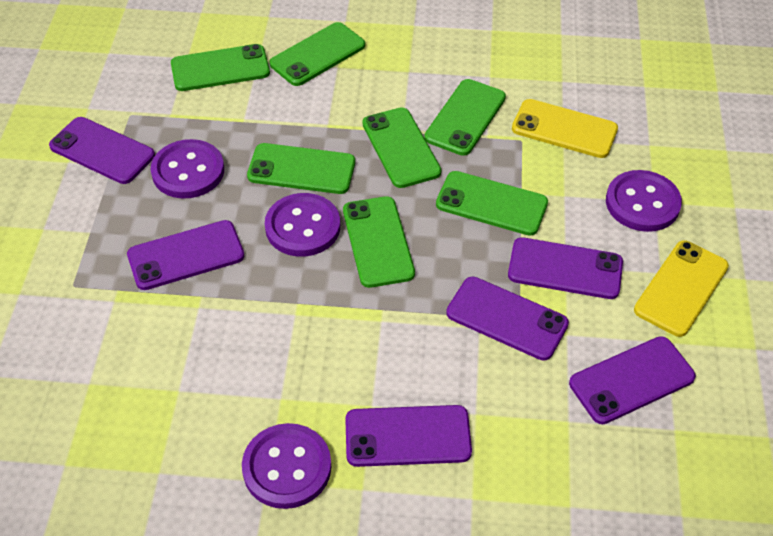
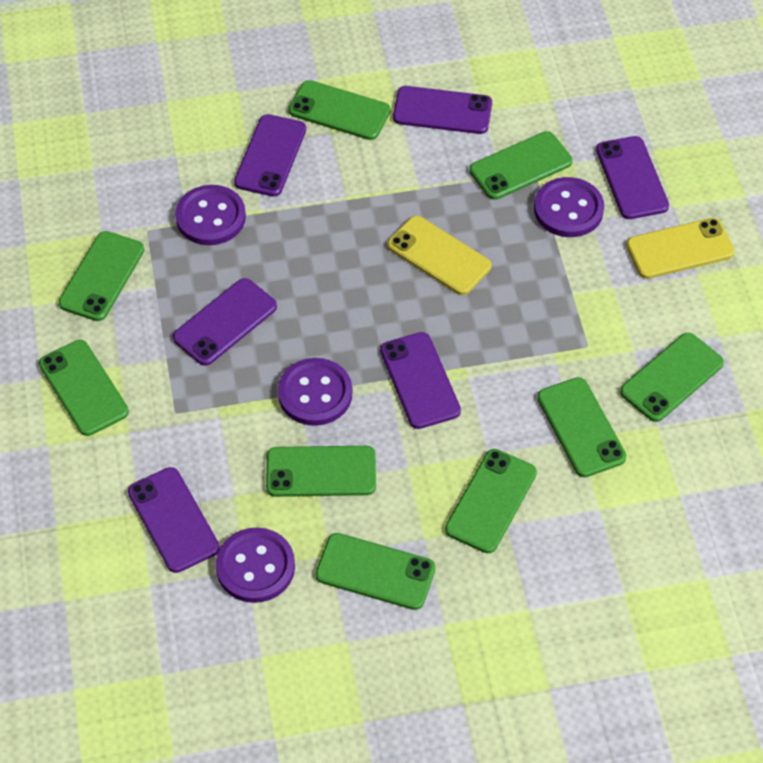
green phone: 7 -> 9

